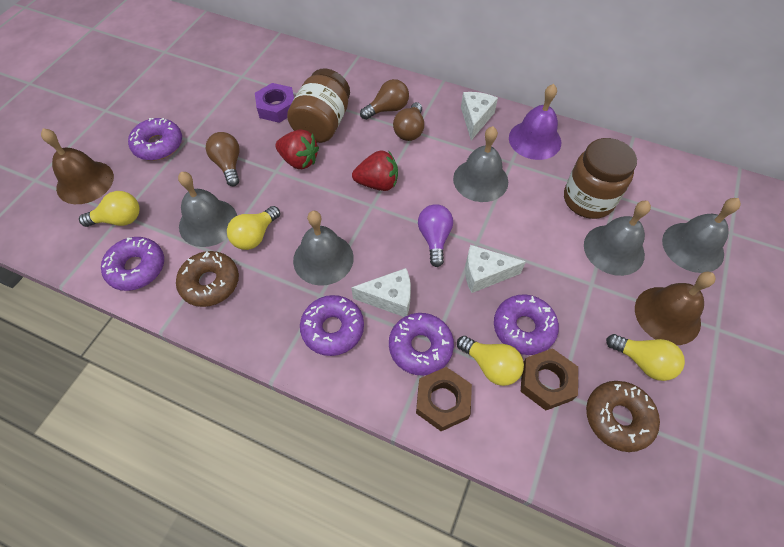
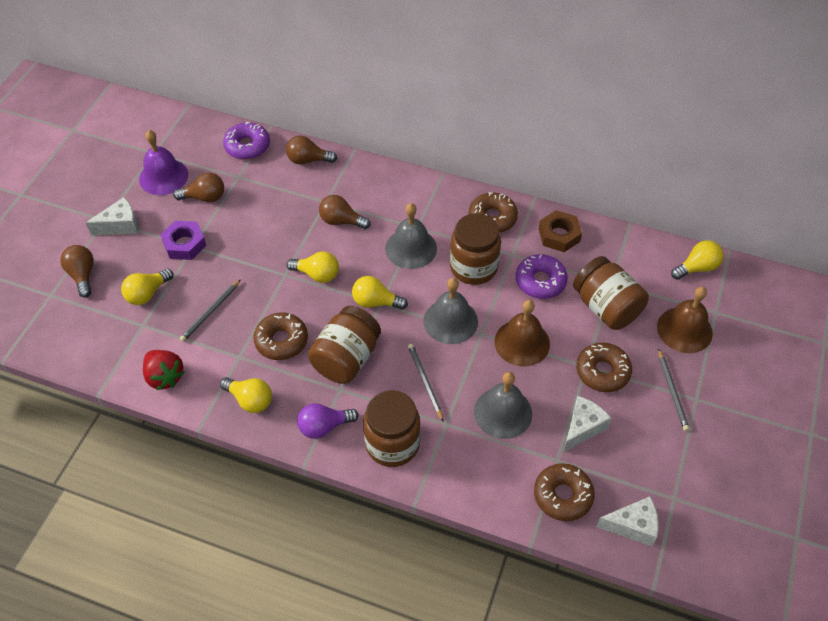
brown donut: 2 -> 4
brown jar: 2 -> 4
brown light bulb: 3 -> 4
brown nut: 2 -> 1
grey bell: 5 -> 3
grey pencil: 0 -> 3
purple donut: 5 -> 2
red strawberry: 2 -> 1
yellow light bulb: 4 -> 5

